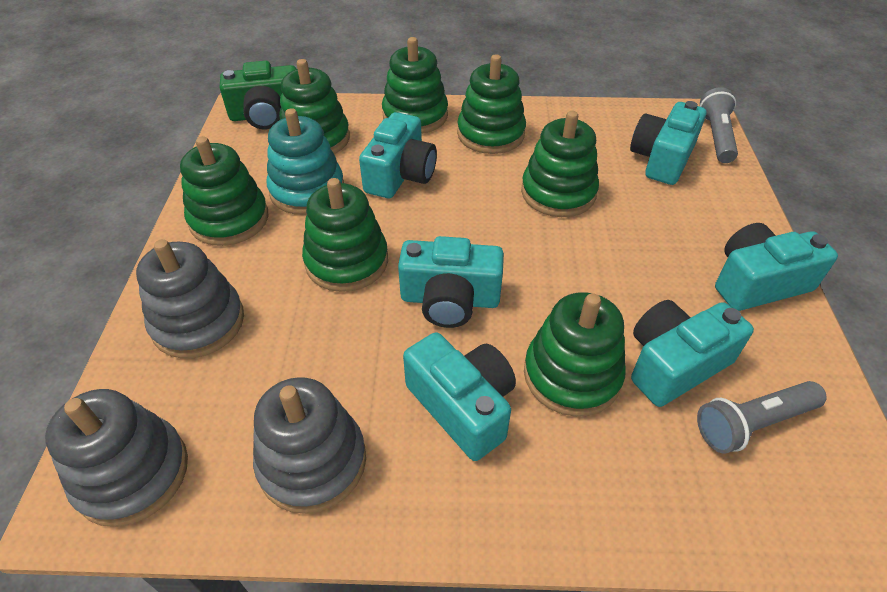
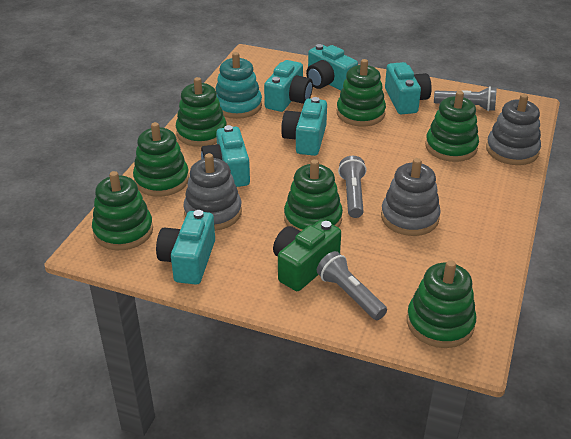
grey flashlight: 2 -> 3

